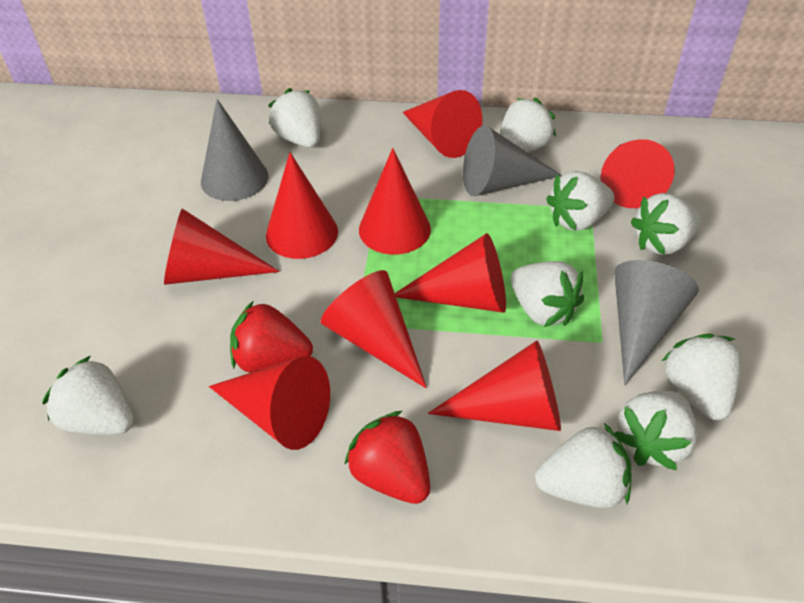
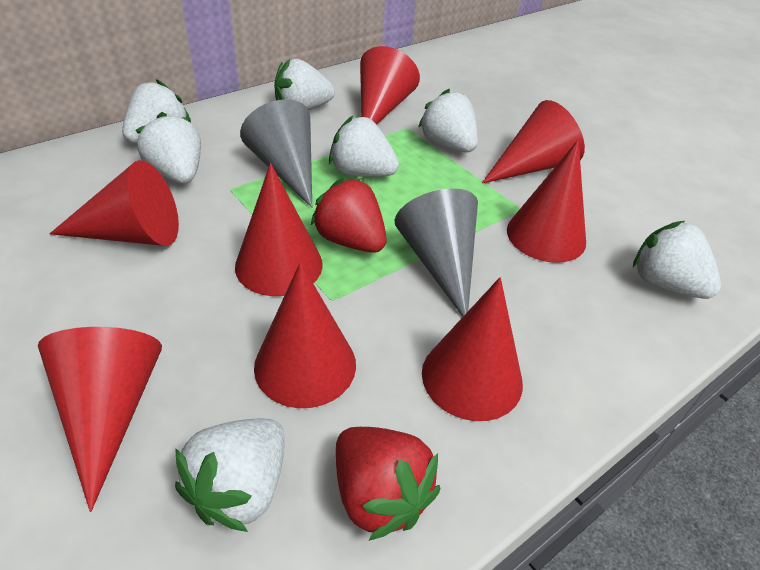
grey cone: 3 -> 2
red cone: 9 -> 8
white strawberry: 9 -> 7

